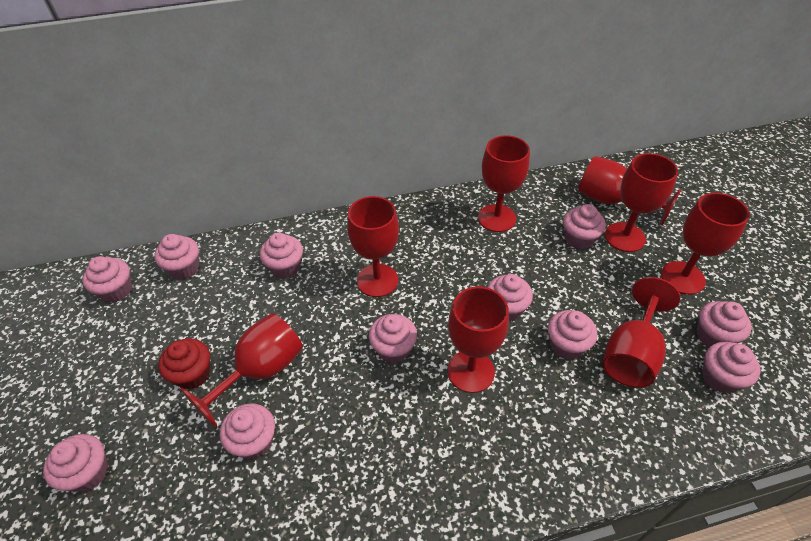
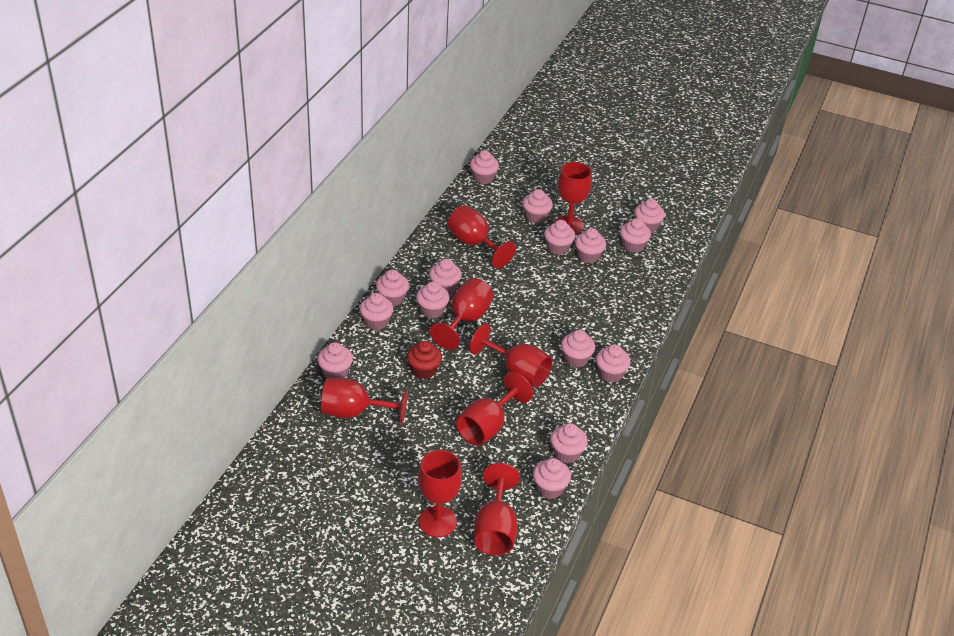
pink cupcake: 11 -> 15

